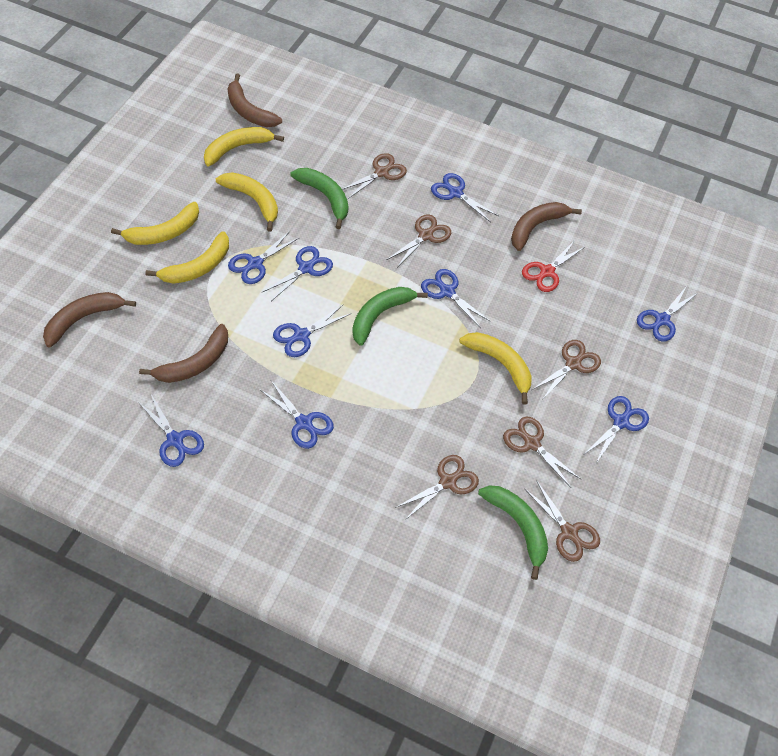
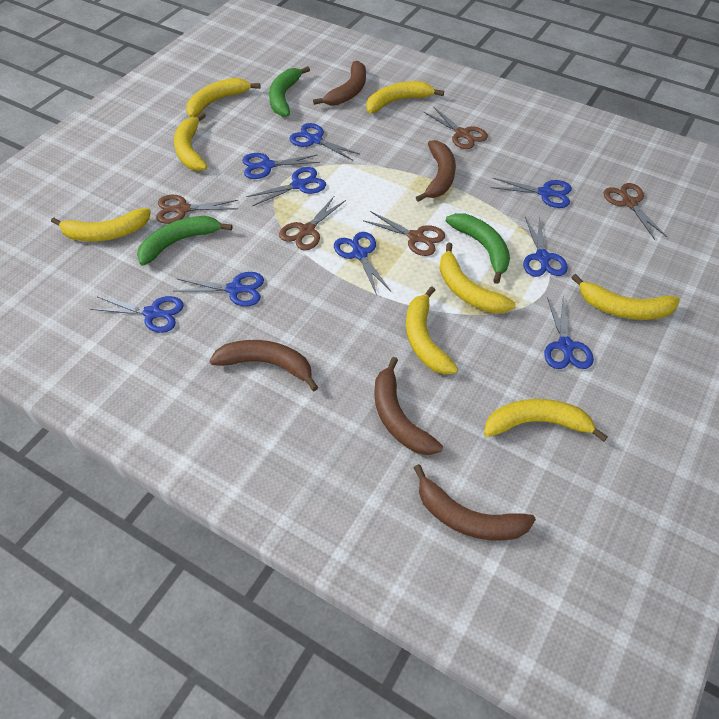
brown banana: 4 -> 5
brown scissors: 6 -> 5
red scissors: 1 -> 0
yellow banana: 5 -> 8

